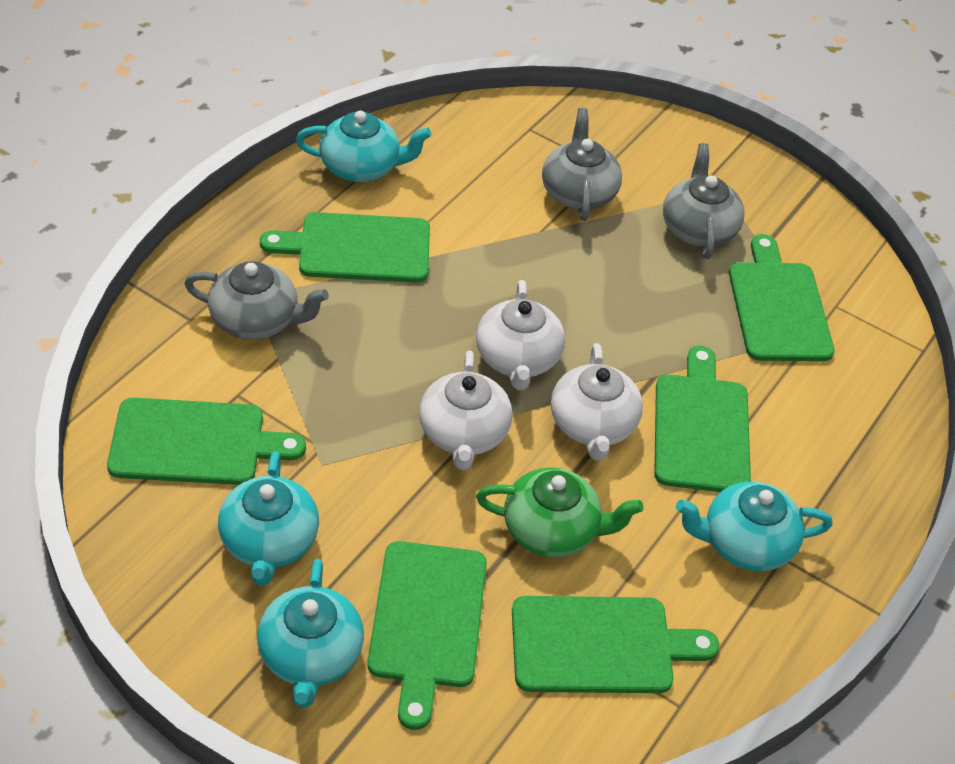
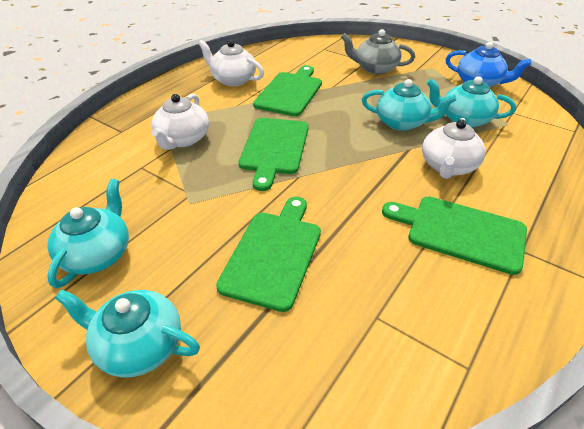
blue teapot: 0 -> 1
green cutting board: 6 -> 4
green teapot: 1 -> 0
grey teapot: 3 -> 1

